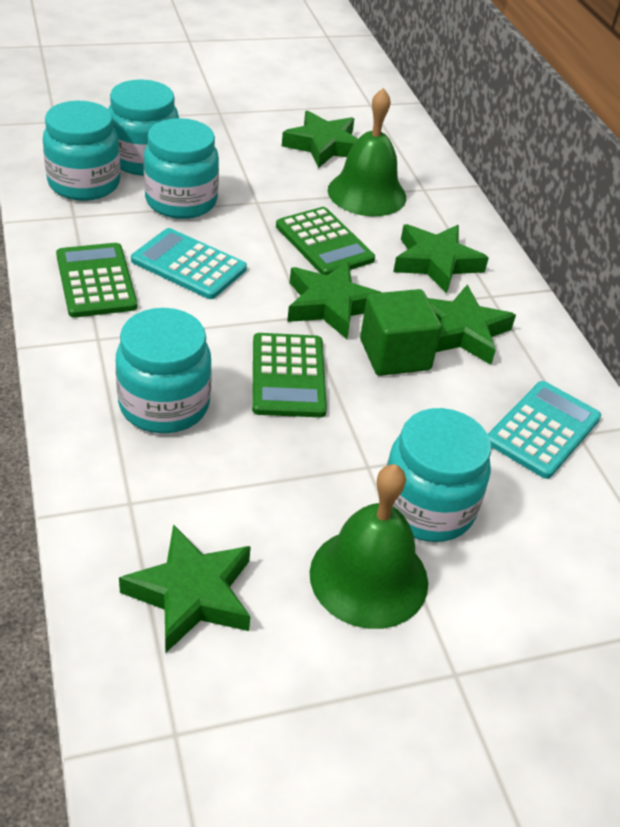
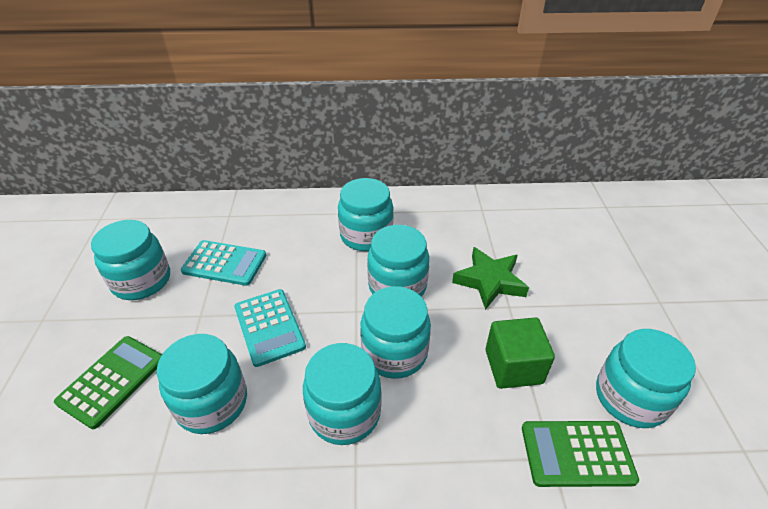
green bell: 2 -> 0
green calculator: 3 -> 2
green star: 5 -> 1
turquoise jar: 5 -> 7

